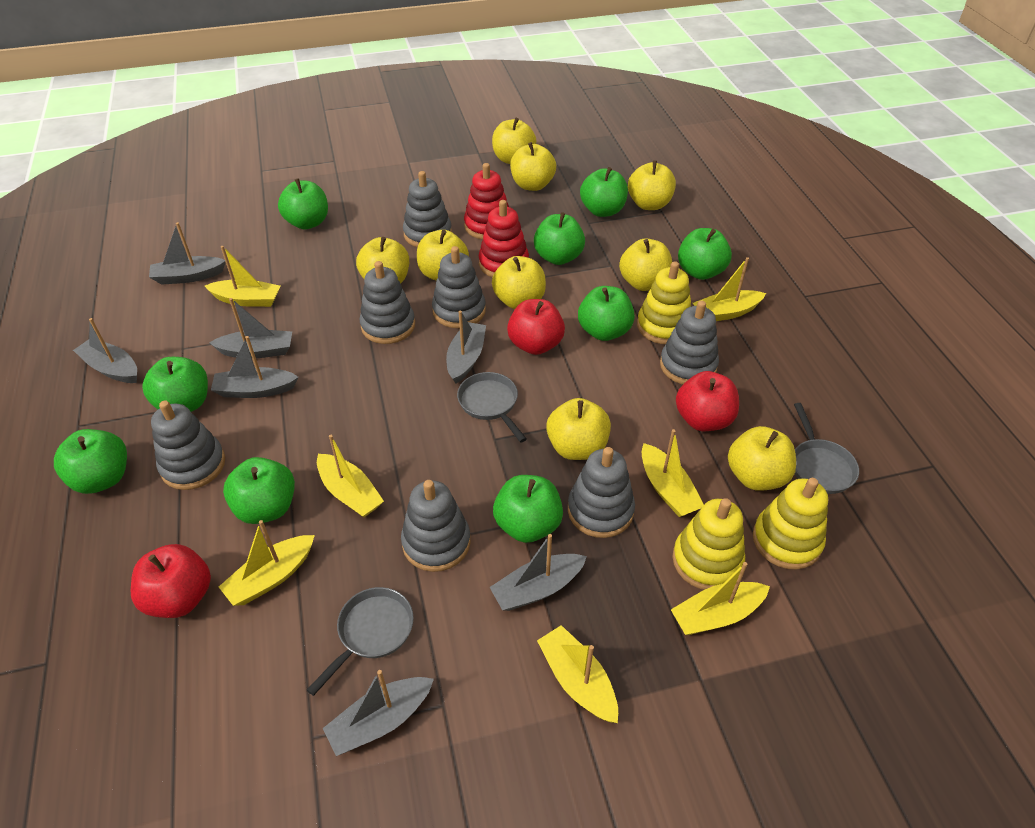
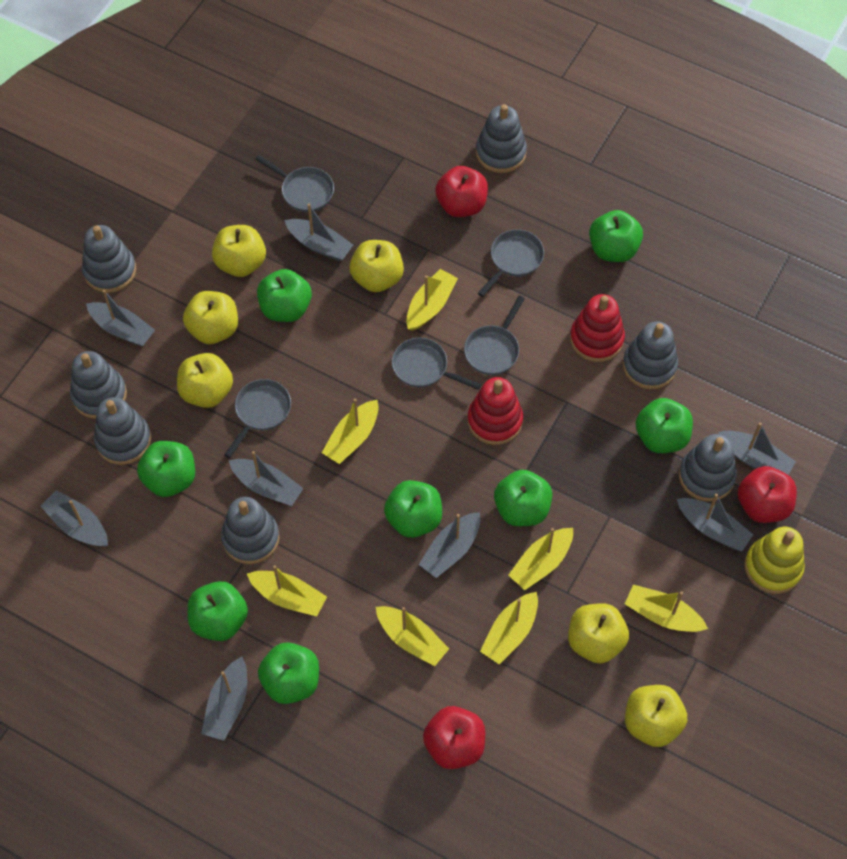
green apple: 9 -> 8
grey boat: 7 -> 8
grey pan: 3 -> 5
yellow apple: 9 -> 6
yellow stacking toy: 3 -> 1

